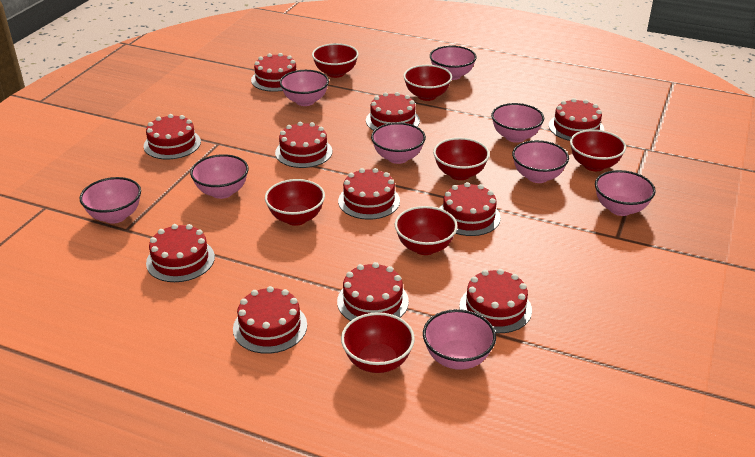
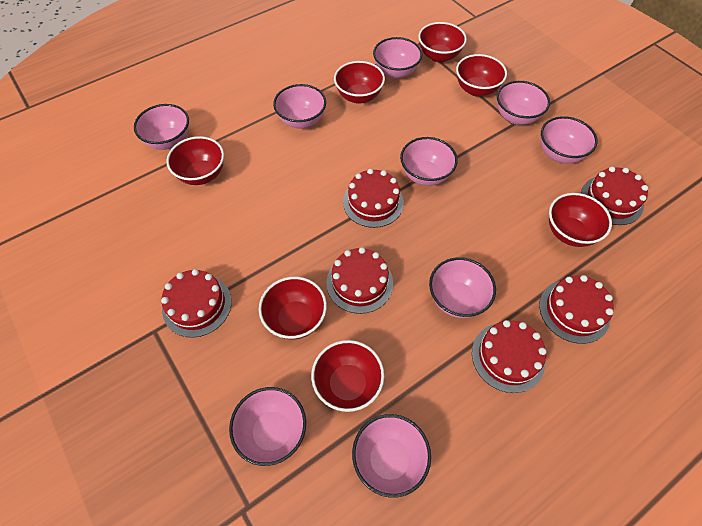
red cake: 11 -> 6

